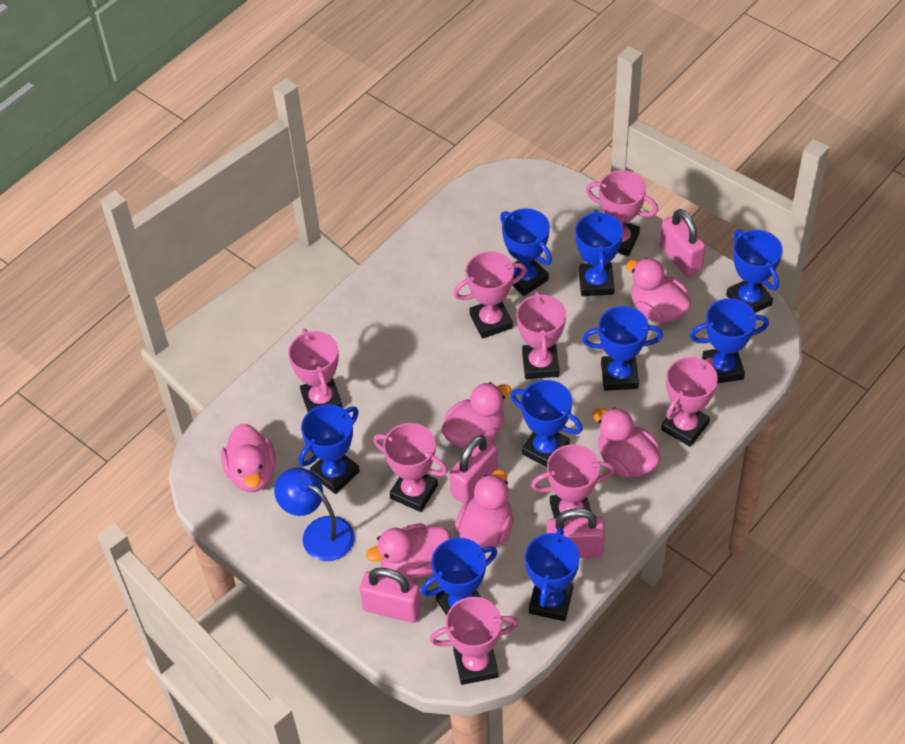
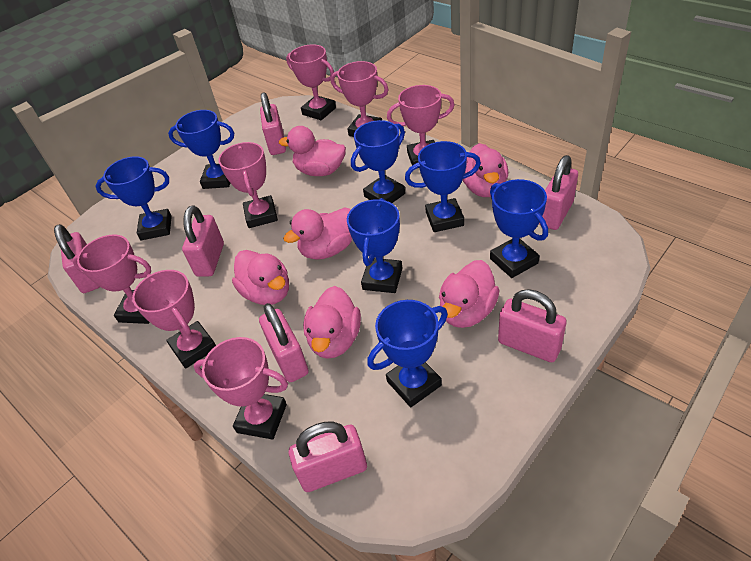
blue lamp: 1 -> 0
blue trophy: 9 -> 7
pink padlock: 4 -> 7
pink trophy: 8 -> 7

